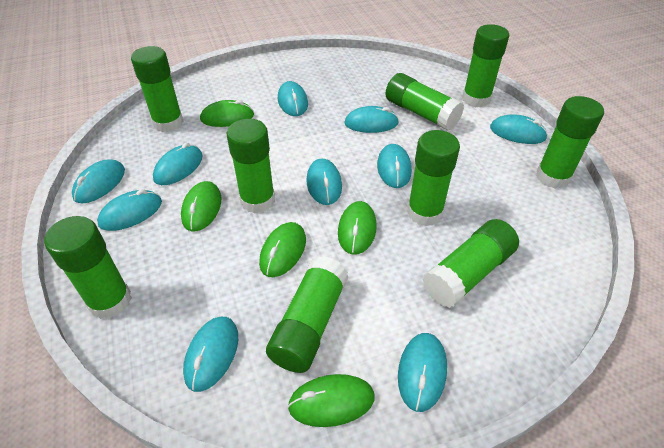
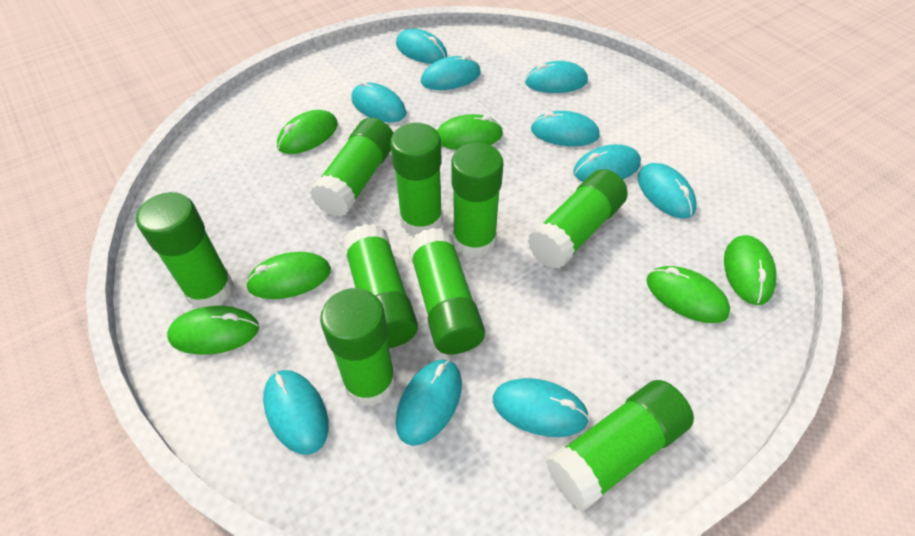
green mouse: 5 -> 6

